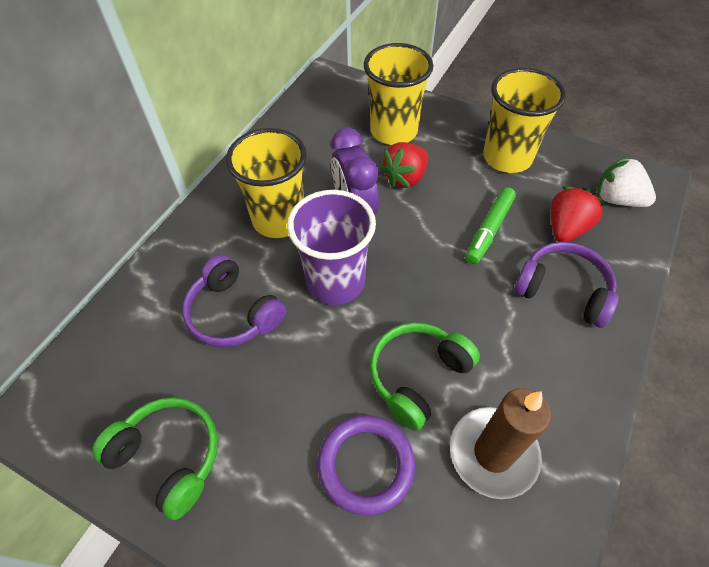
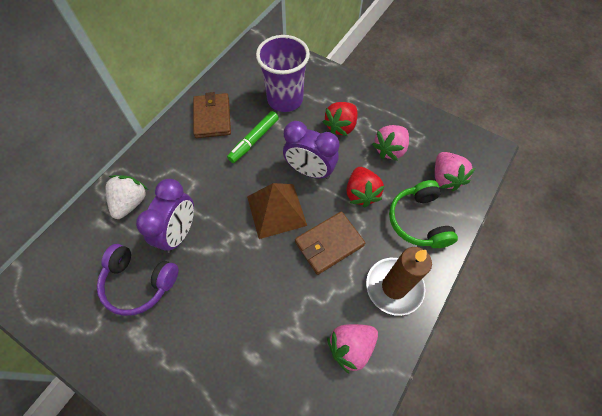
brown pyramid: 0 -> 1
brown wallet: 0 -> 2
green headphones: 2 -> 1
pink strawberry: 0 -> 3
purple clock: 1 -> 2
purple headphones: 2 -> 1
purple ring: 1 -> 0
yellow cup: 3 -> 0

